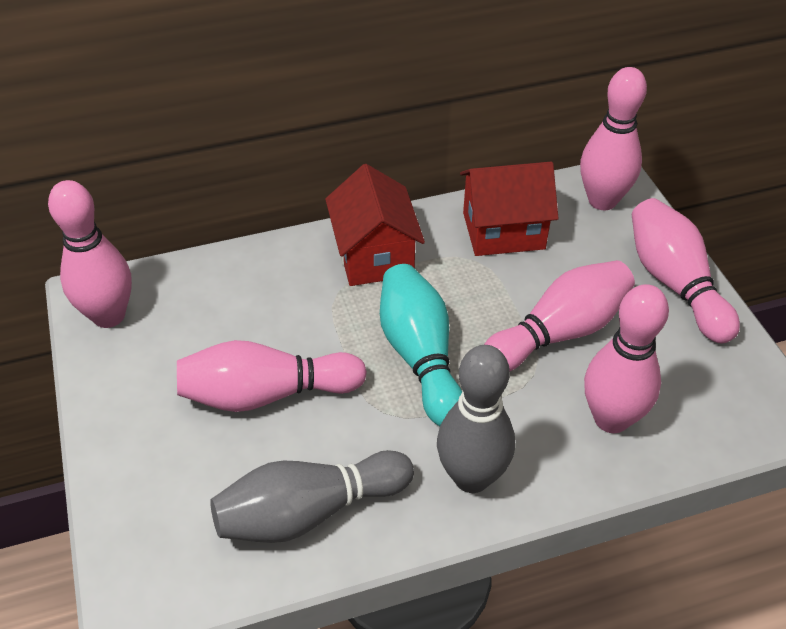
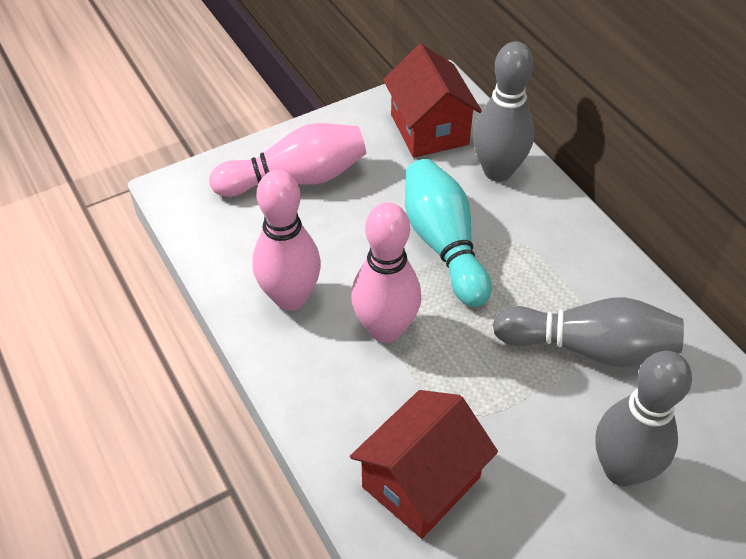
grey bowling pin: 2 -> 3
pink bowling pin: 6 -> 3

